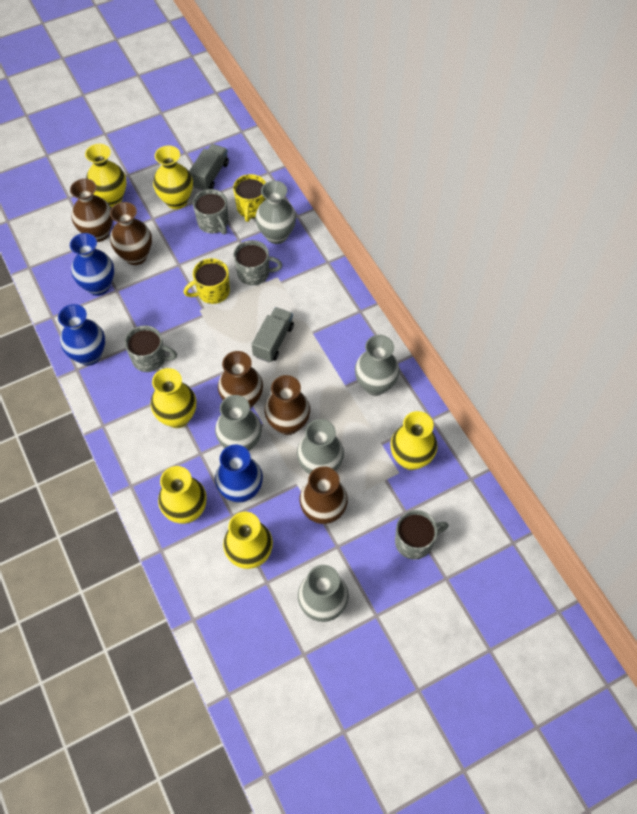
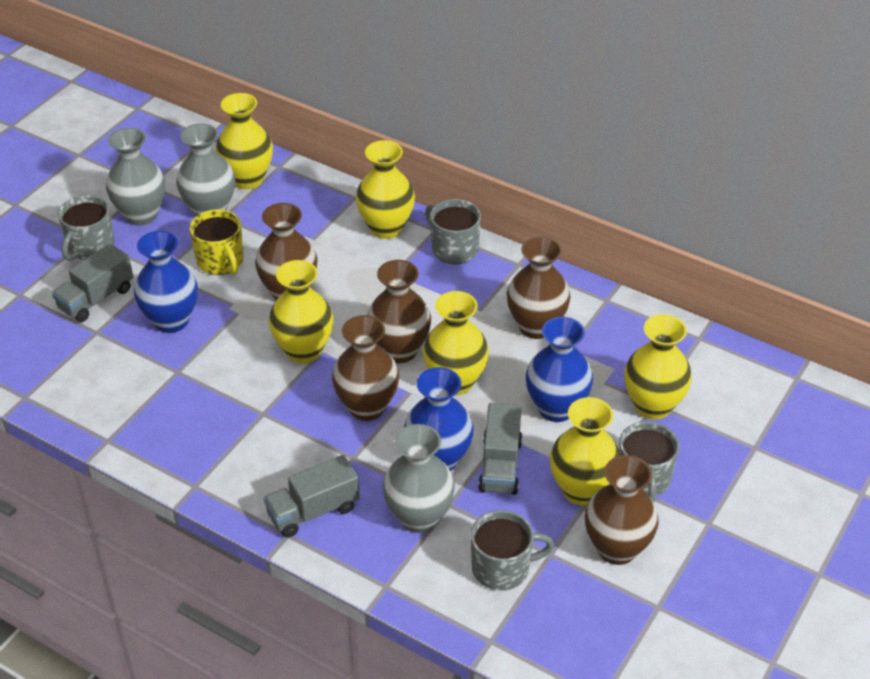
grey truck: 2 -> 3
grey vase: 5 -> 3
yellow mug: 2 -> 1

